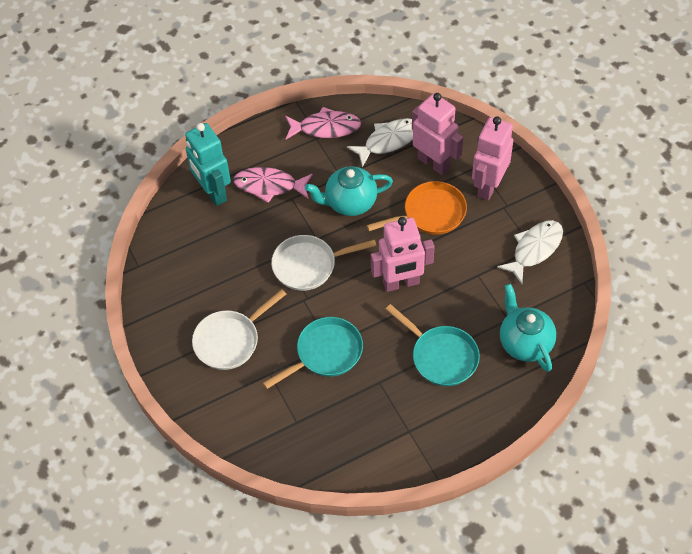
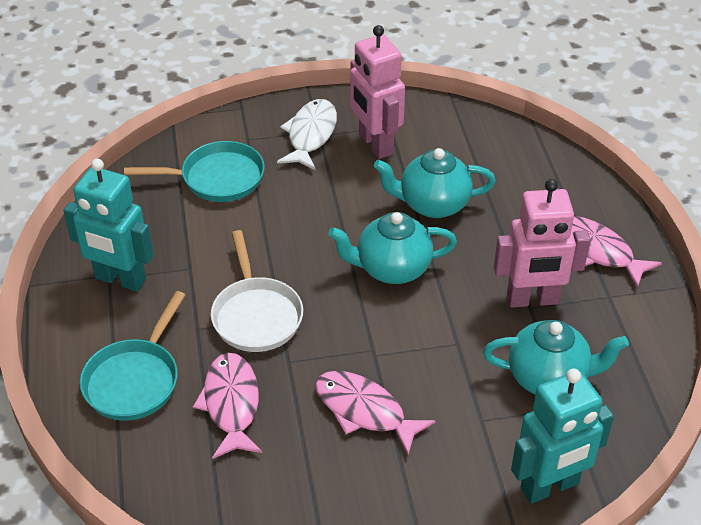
orange pan: 1 -> 0
pink fish: 2 -> 3
pink robot: 3 -> 2
turquoise robot: 1 -> 2
turquoise teapot: 2 -> 3
white fish: 2 -> 1
white pan: 2 -> 1

